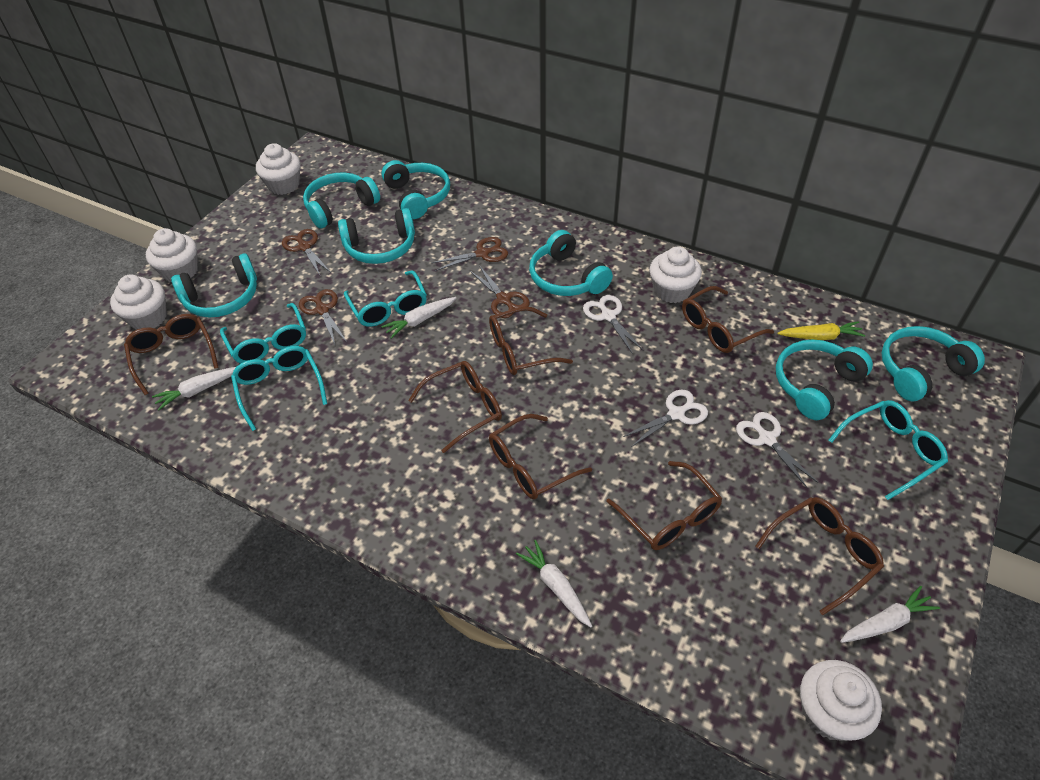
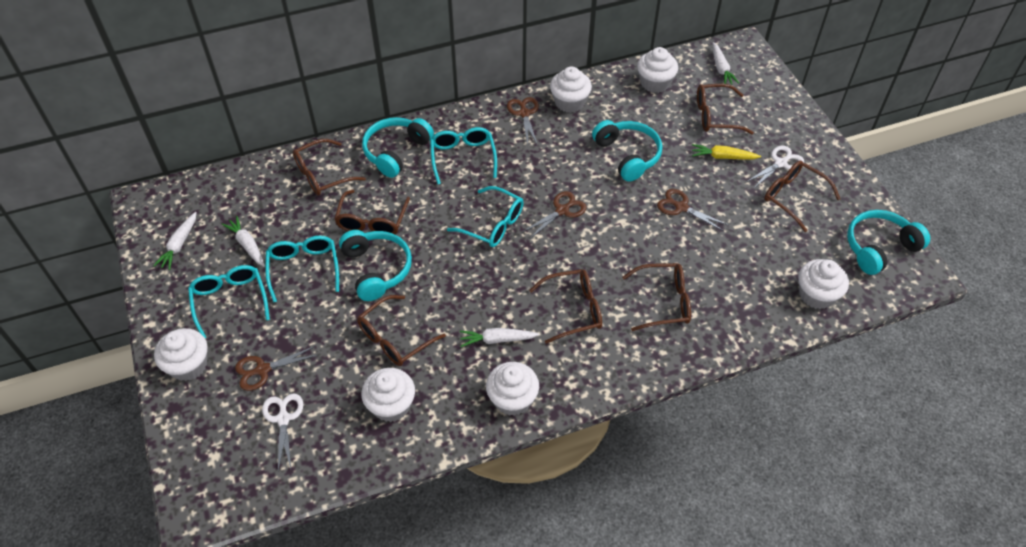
turquoise headphones: 7 -> 4
white cupcake: 5 -> 6
white scissors: 3 -> 2

